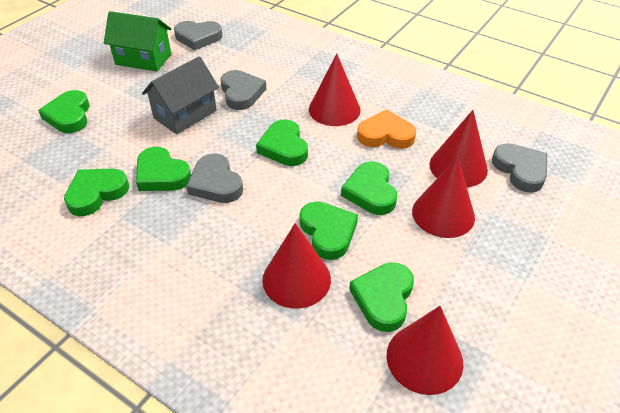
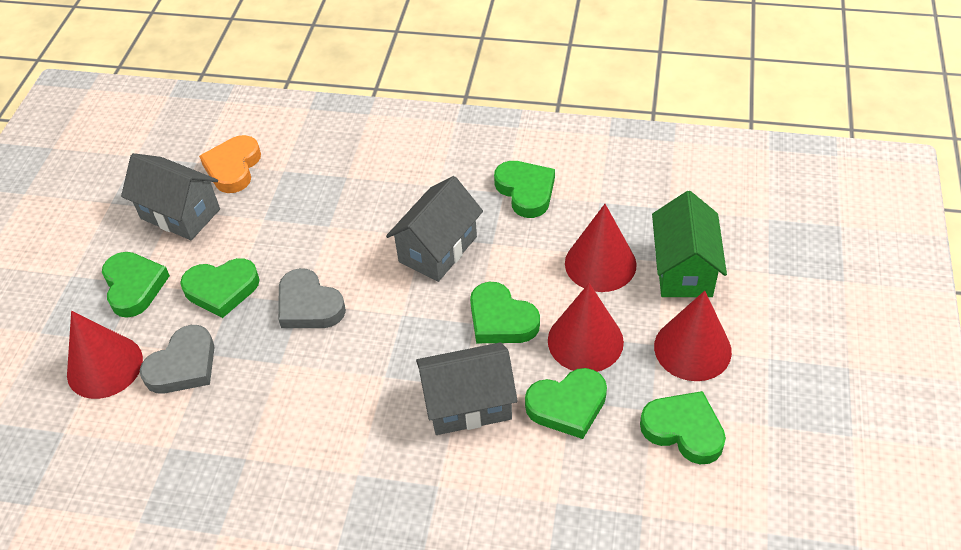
green heart: 7 -> 6
grey heart: 4 -> 2
grey house: 1 -> 3
red cone: 5 -> 4

